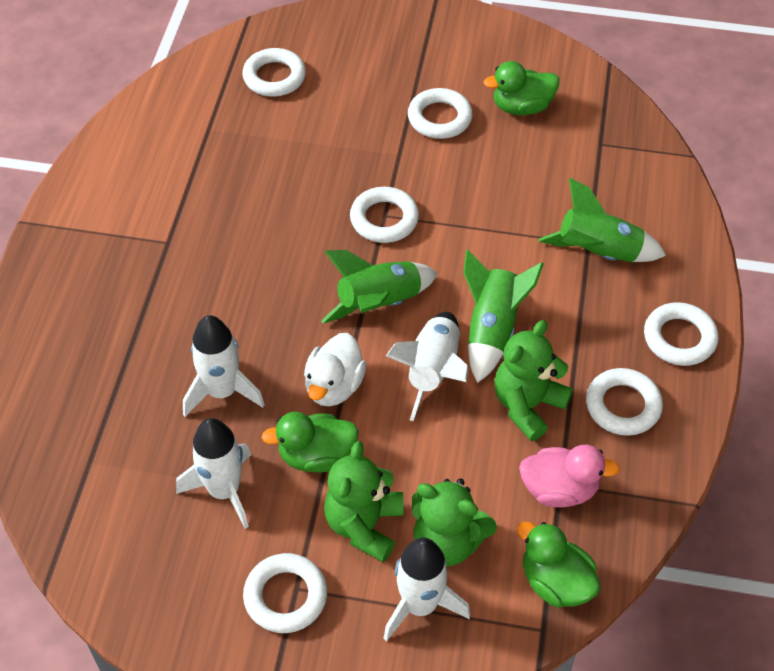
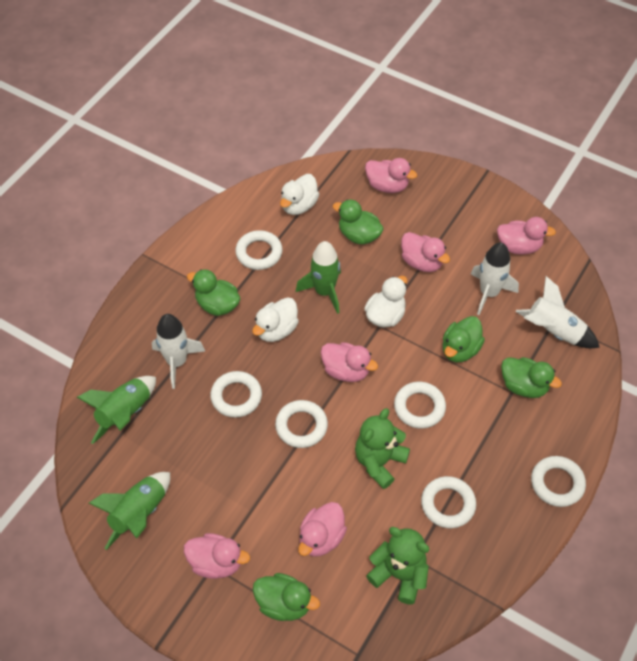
green duck: 3 -> 5
green teddy bear: 3 -> 2
pink duck: 1 -> 6
white duck: 1 -> 3
white rocket: 4 -> 3

